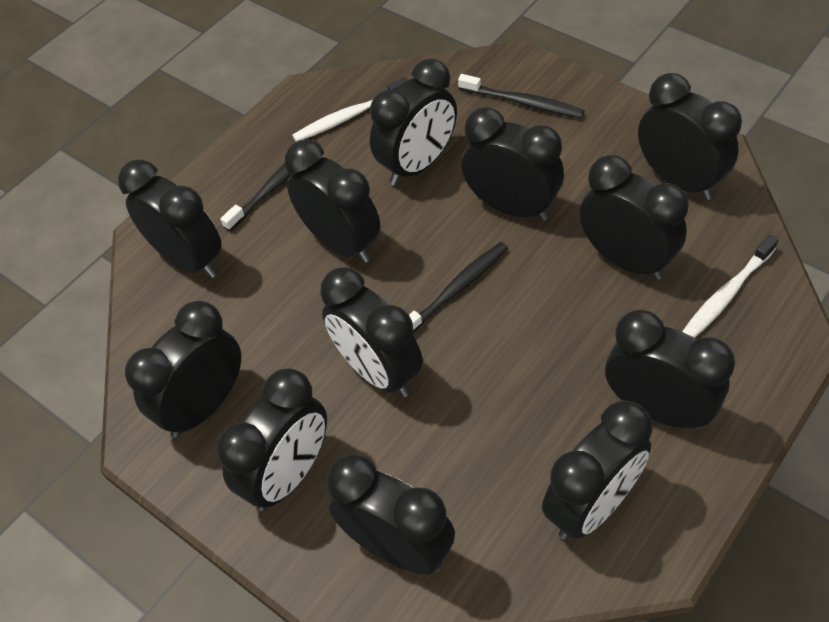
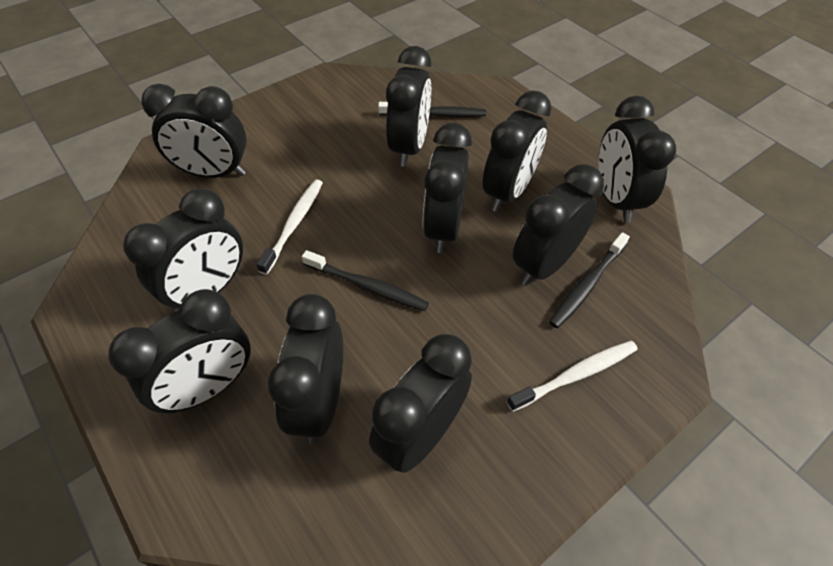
black clock: 12 -> 10

